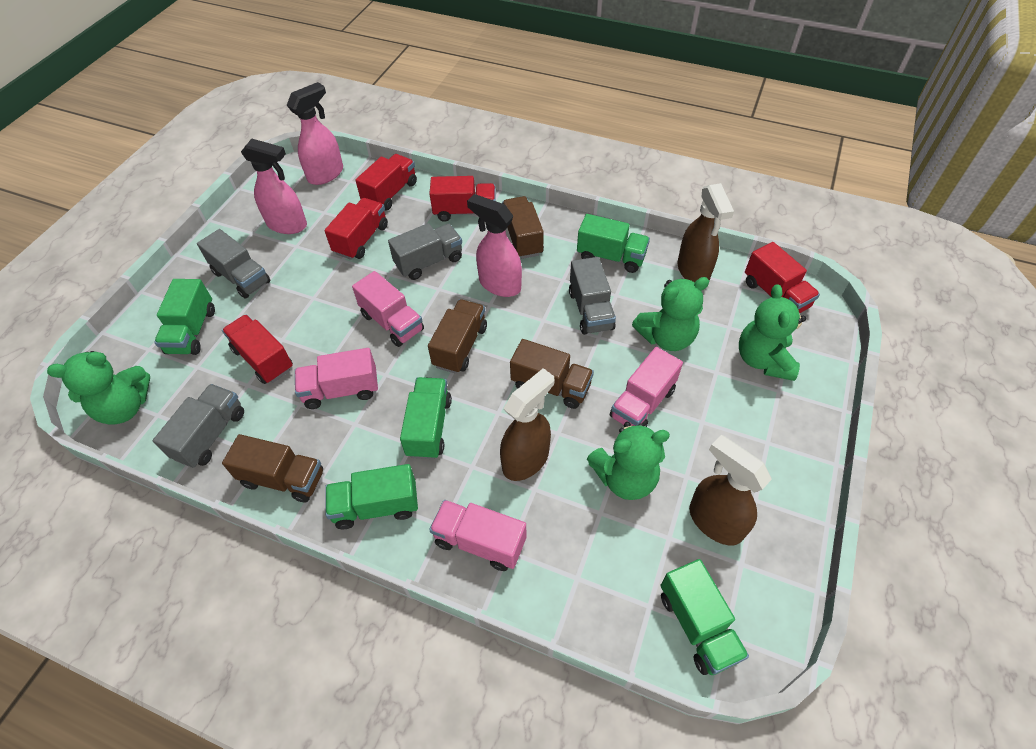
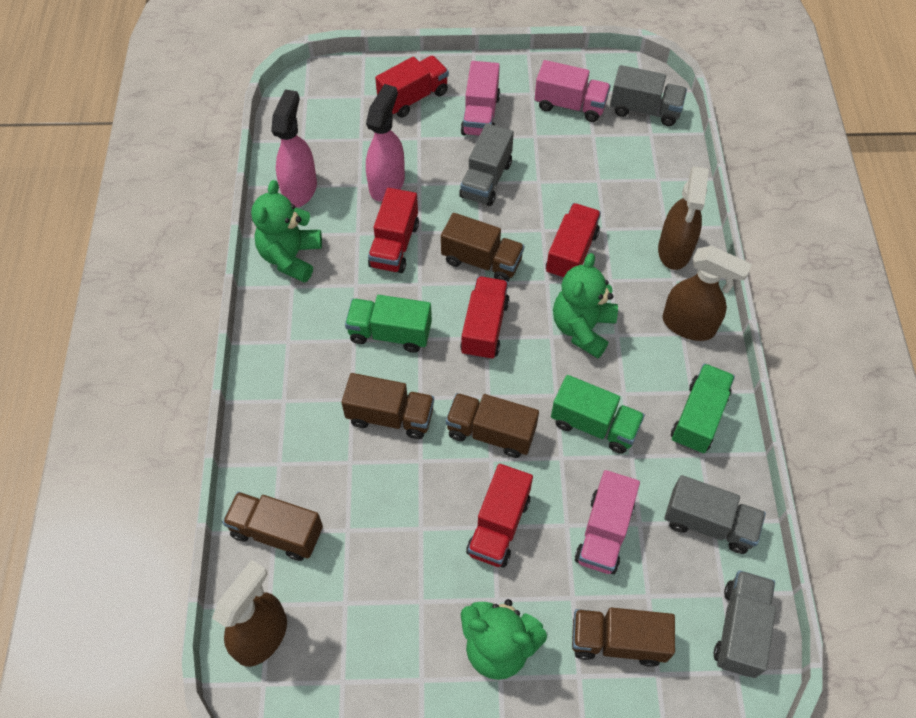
brown truck: 4 -> 5
green teddy bear: 4 -> 3
green truck: 5 -> 3
pink spray bottle: 3 -> 2
pink truck: 4 -> 3

